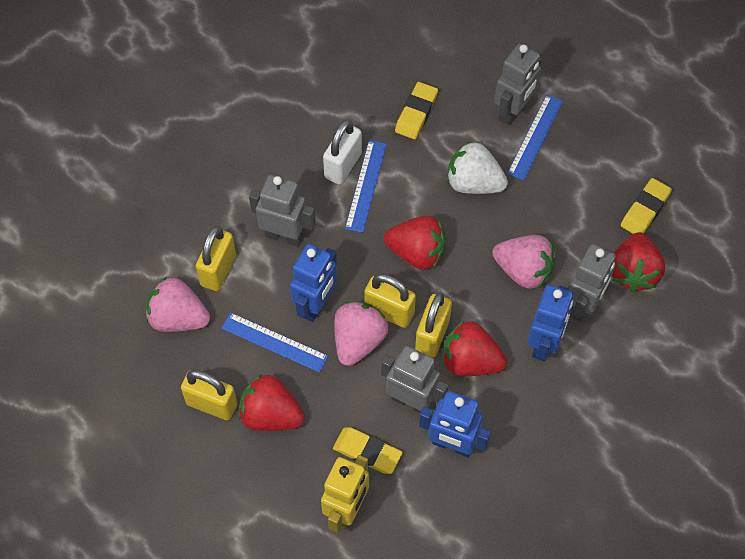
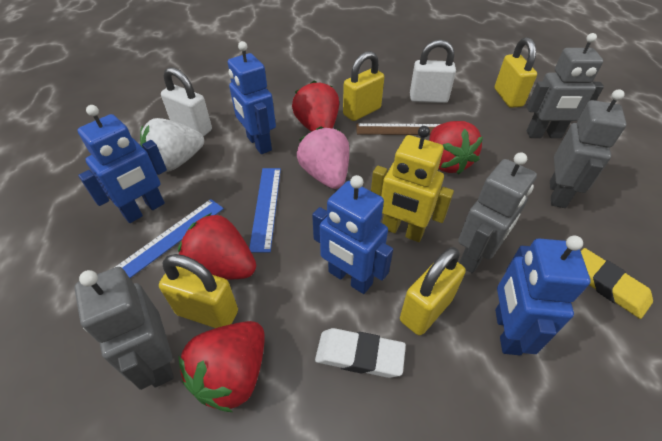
blue robot: 3 -> 4
blue ruler: 3 -> 2
brown ruler: 0 -> 1
pink strawberry: 3 -> 1
white eraser: 0 -> 1
white padlock: 1 -> 2
yellow eraser: 3 -> 1

